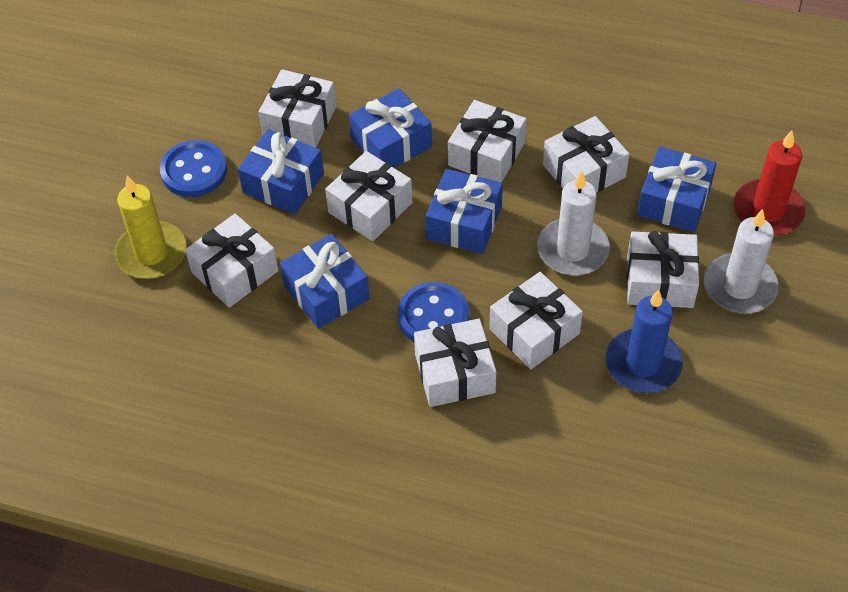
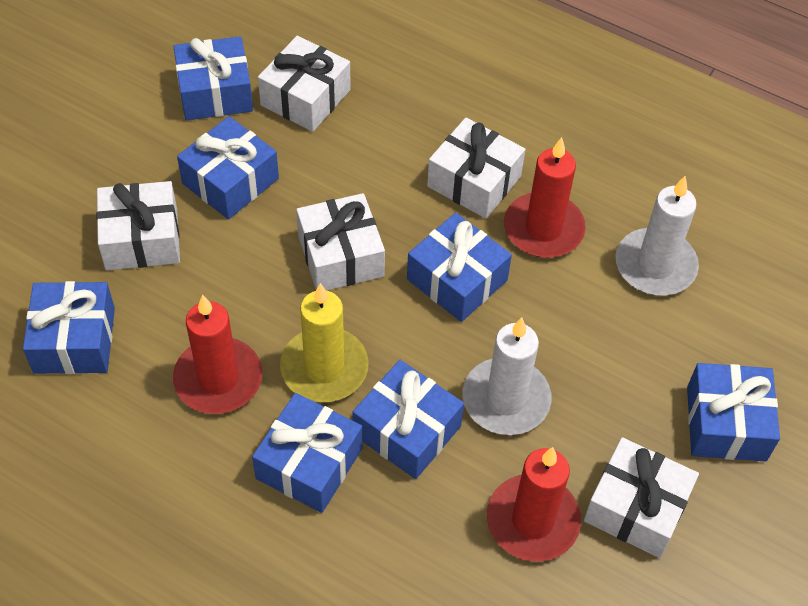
blue button: 2 -> 0
blue candle: 1 -> 0
blue gift: 5 -> 7
red candle: 1 -> 3
white gift: 8 -> 5

